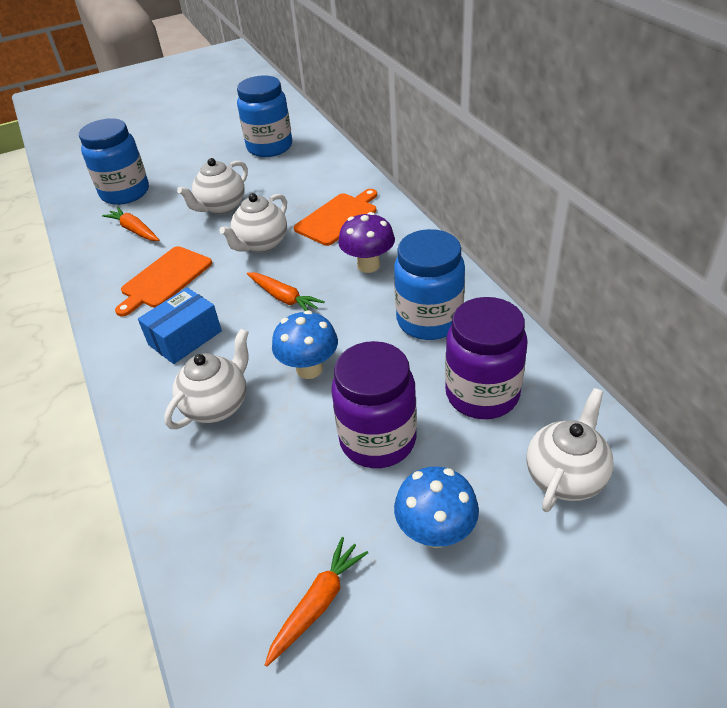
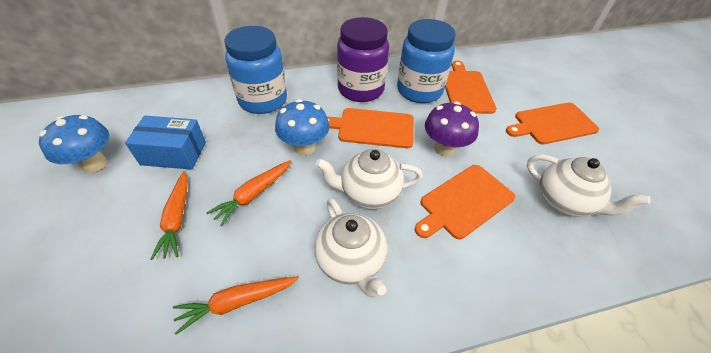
blue jar: 3 -> 2
orange cutting board: 2 -> 4
purple jar: 2 -> 1
white teapot: 4 -> 3

